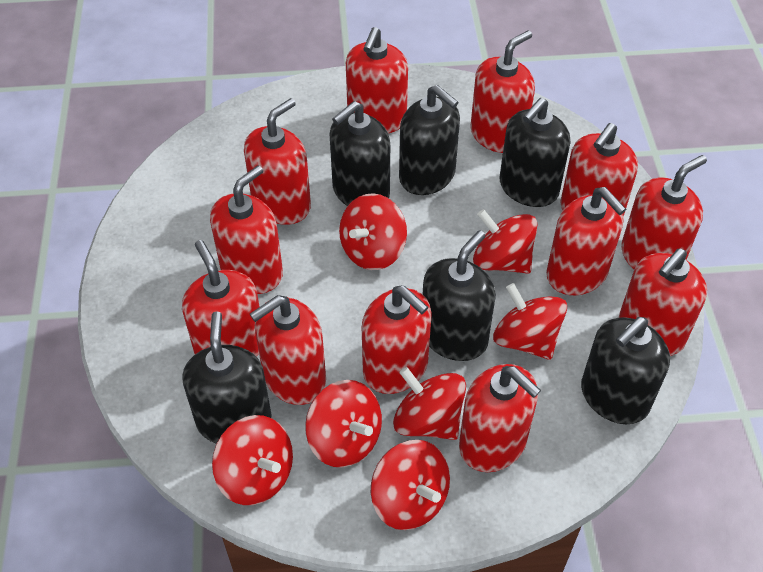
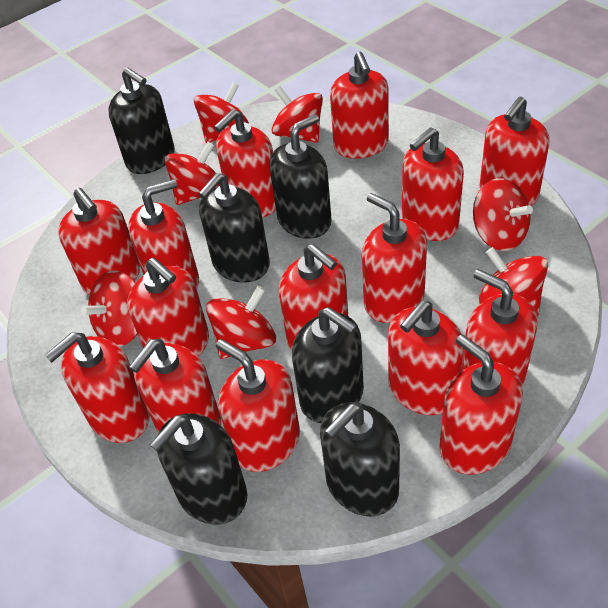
red soap dispenser: 12 -> 15

